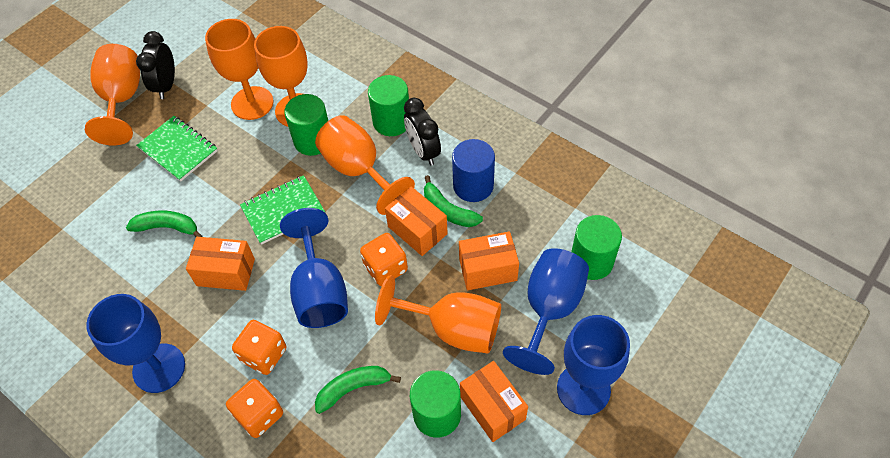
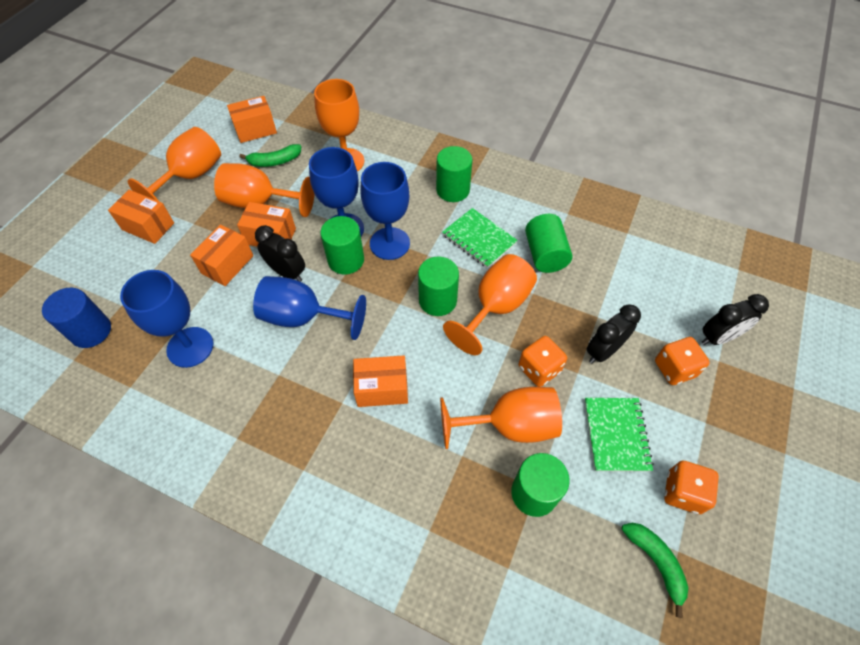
black clock: 2 -> 3
green banana: 3 -> 2
green cylinder: 4 -> 5
orange box: 4 -> 5

